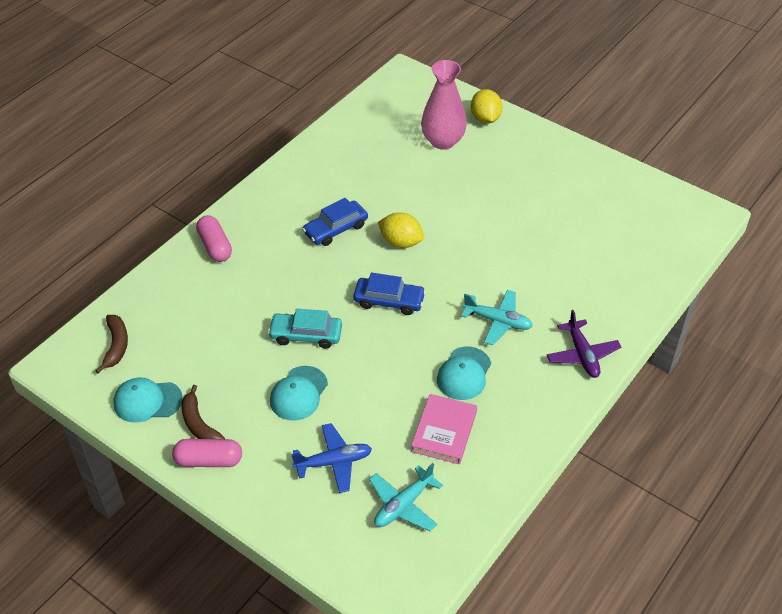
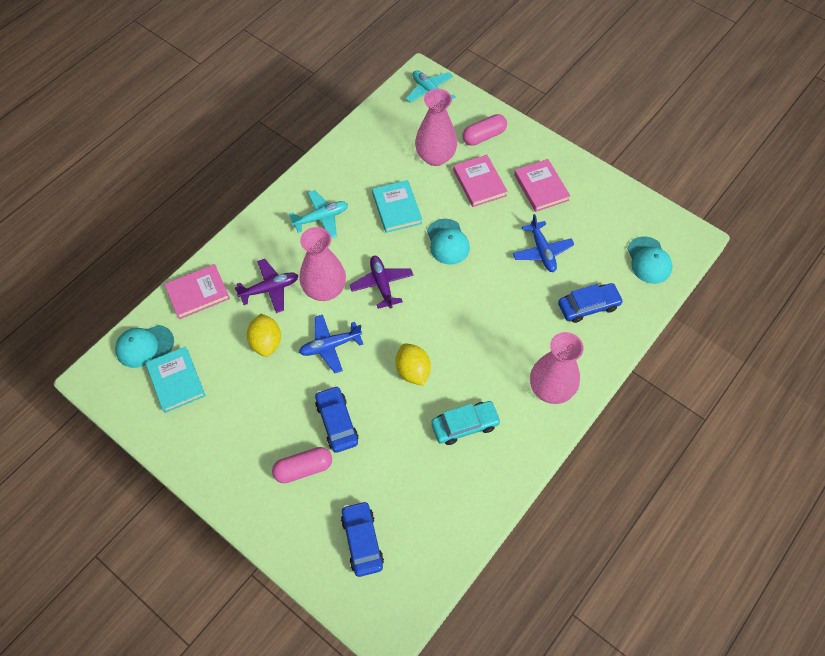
blue car: 2 -> 3
blue plane: 1 -> 2
brown banana: 2 -> 0
pink book: 1 -> 3
pink vase: 1 -> 3
purple plane: 1 -> 2
turquoise book: 0 -> 2

